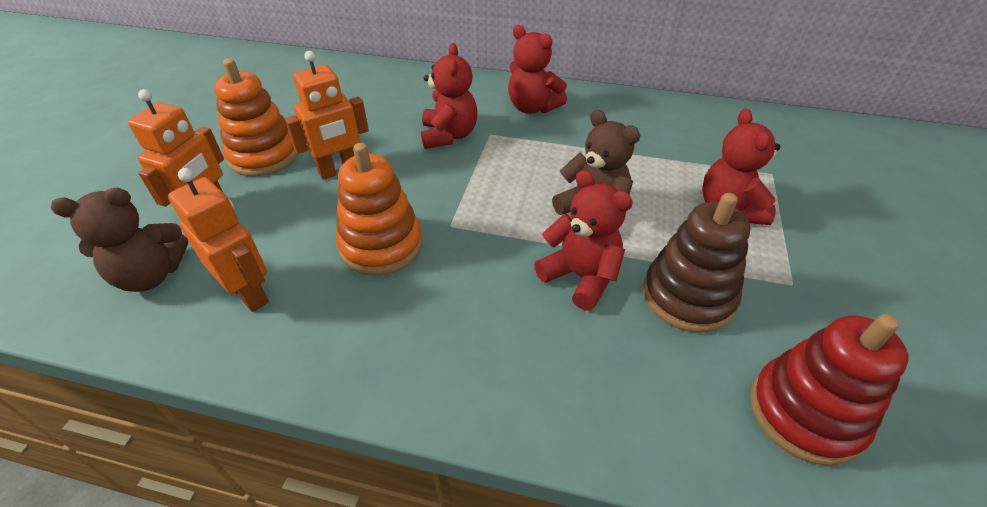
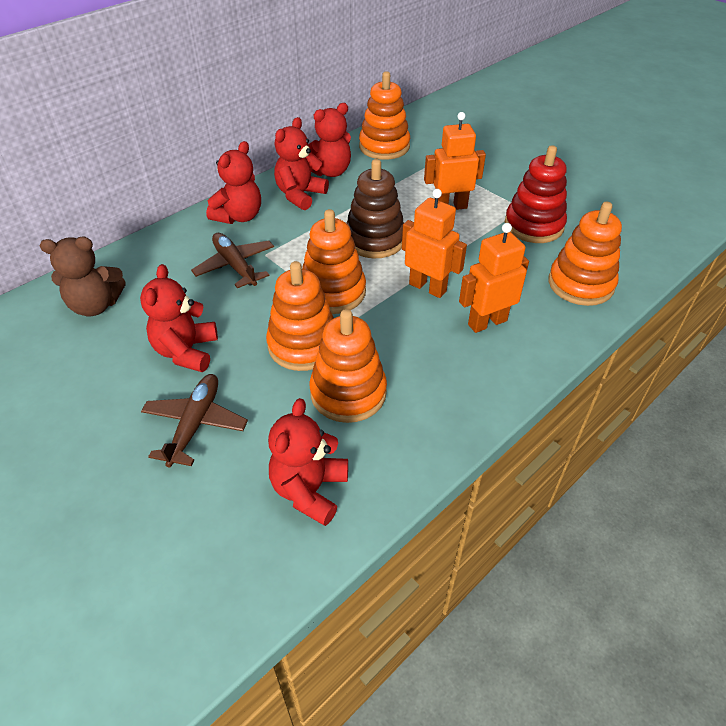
brown plane: 0 -> 2
brown teddy bear: 2 -> 1
orange stacking toy: 2 -> 5
red teddy bear: 4 -> 5

